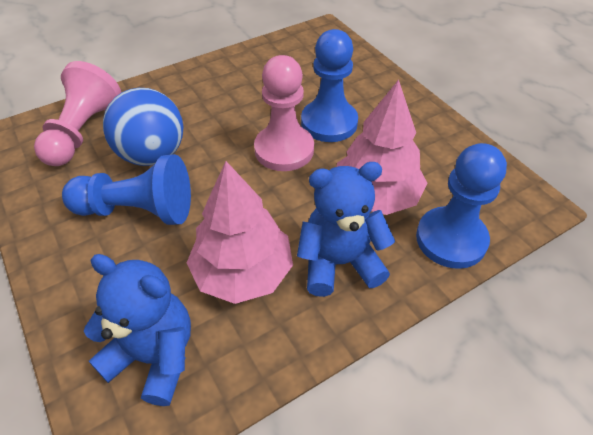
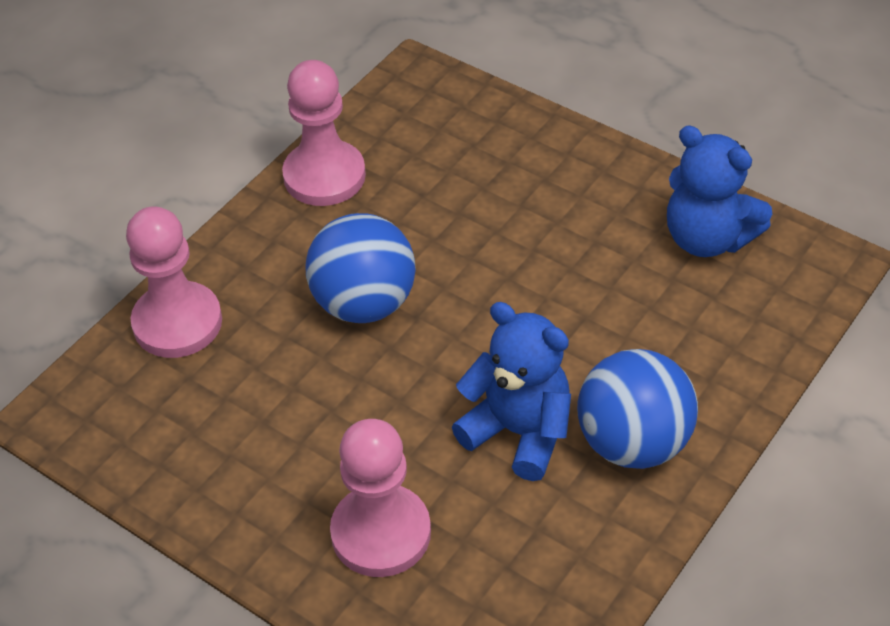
blue ball: 1 -> 2
blue pawn: 3 -> 0
pink pawn: 2 -> 3
pink tree: 2 -> 0

